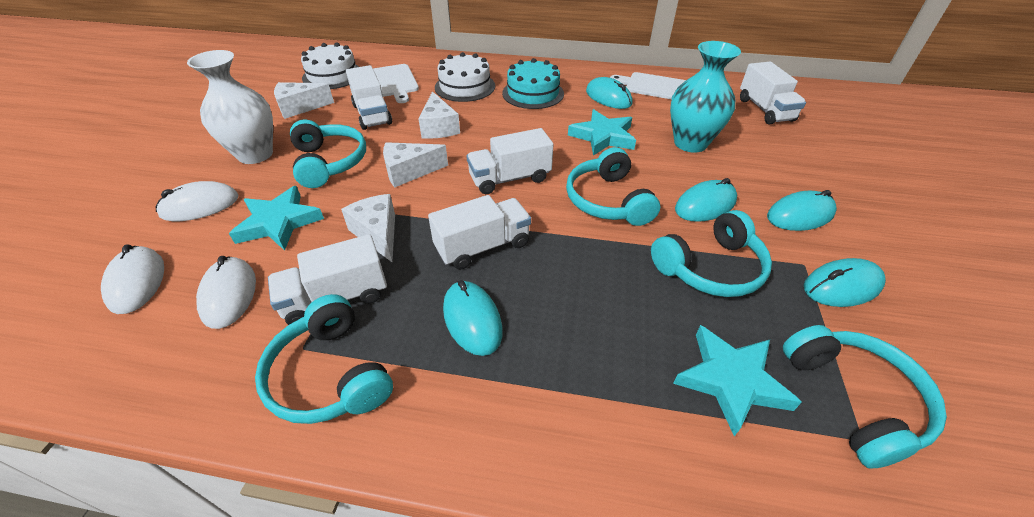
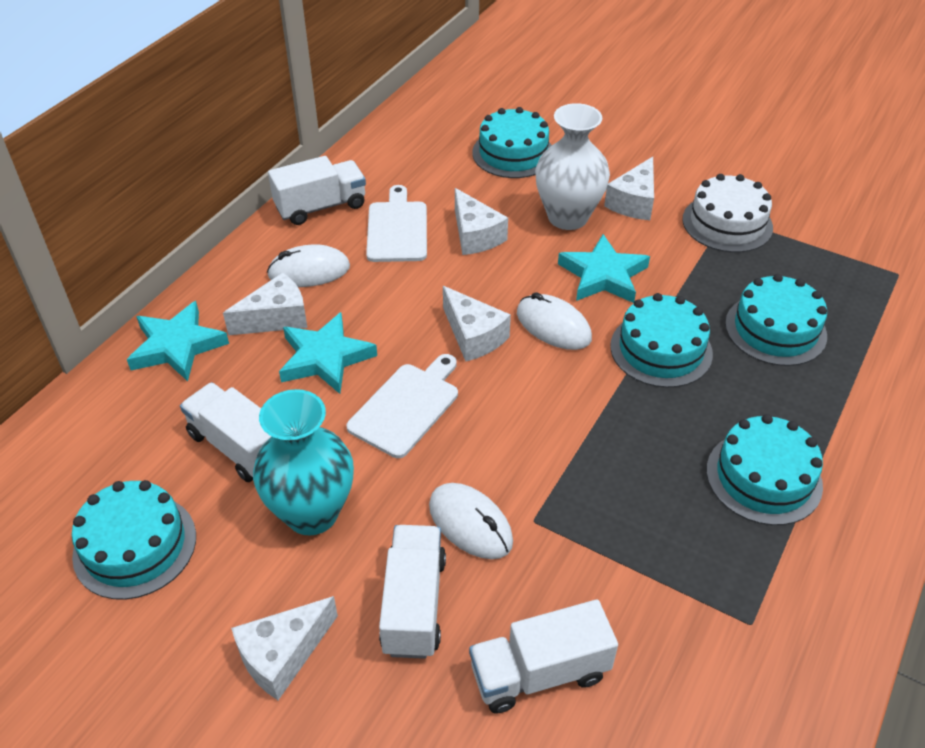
turquoise cake: 1 -> 5
turquoise headphones: 5 -> 0
turquoise mouse: 5 -> 0
white cake: 2 -> 1
white cheese: 4 -> 5
white truck: 5 -> 4

